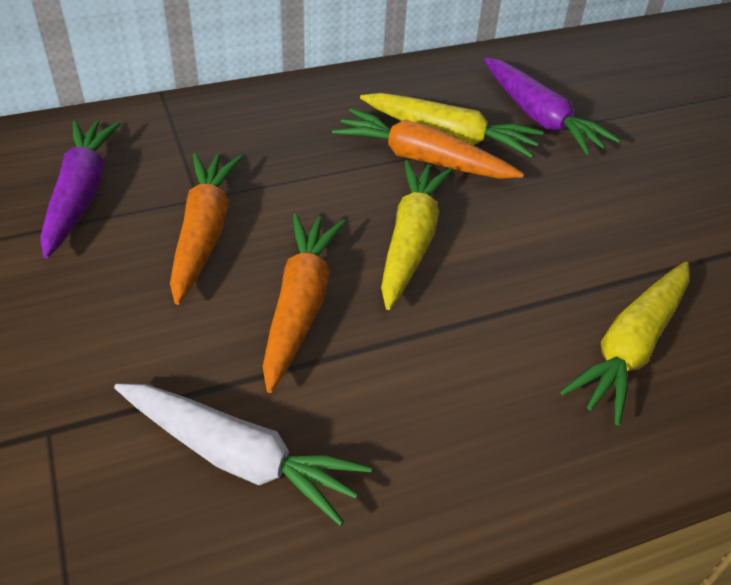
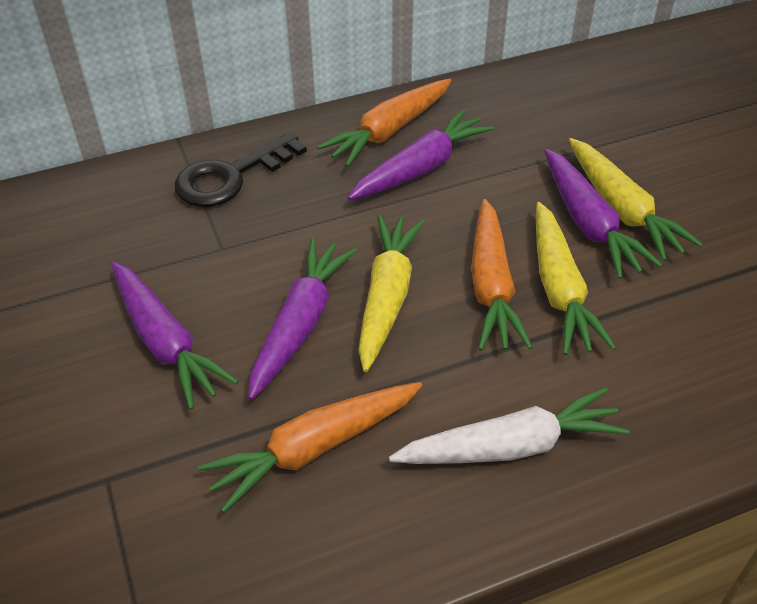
black key: 0 -> 1
purple carrot: 2 -> 4

